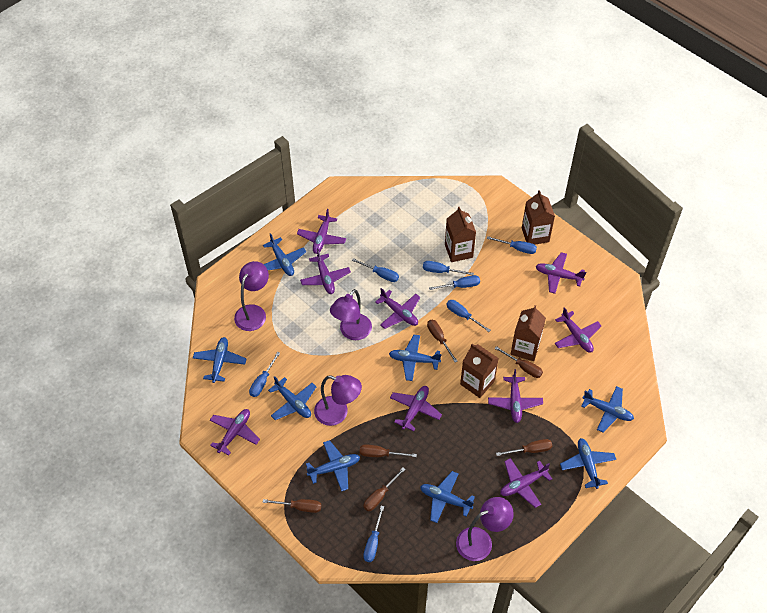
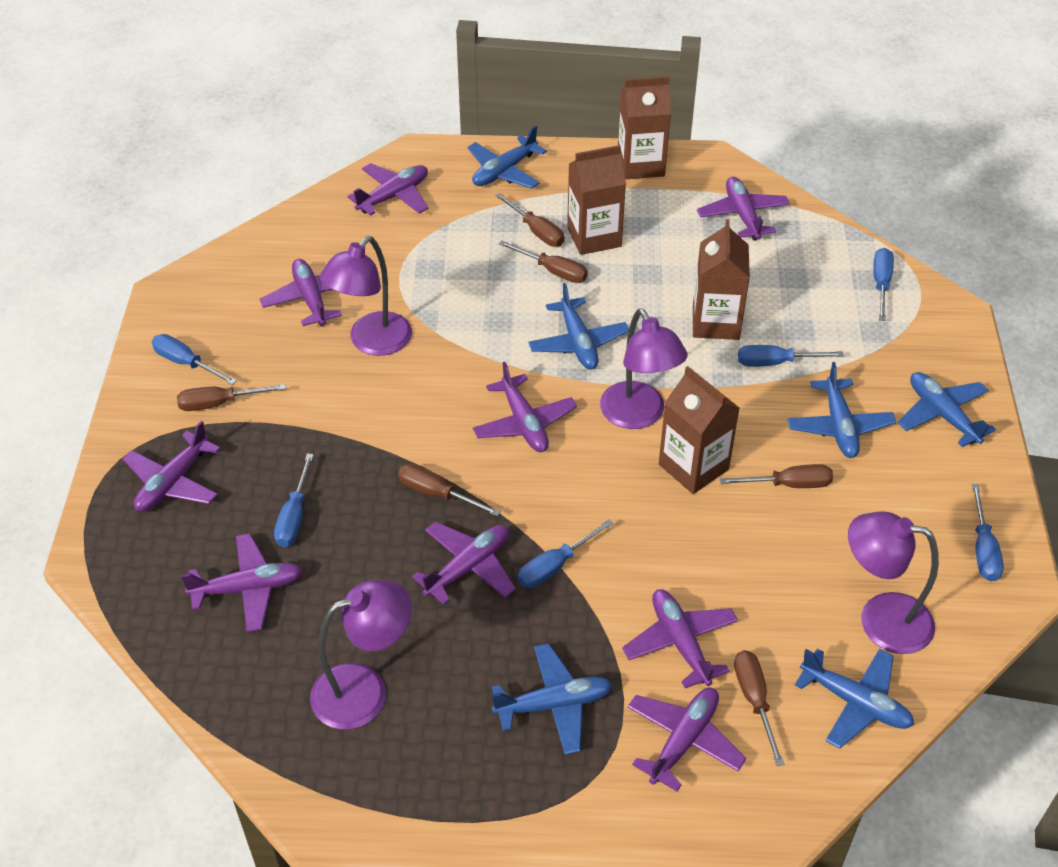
blue plane: 8 -> 6
blue screwdriver: 7 -> 6

